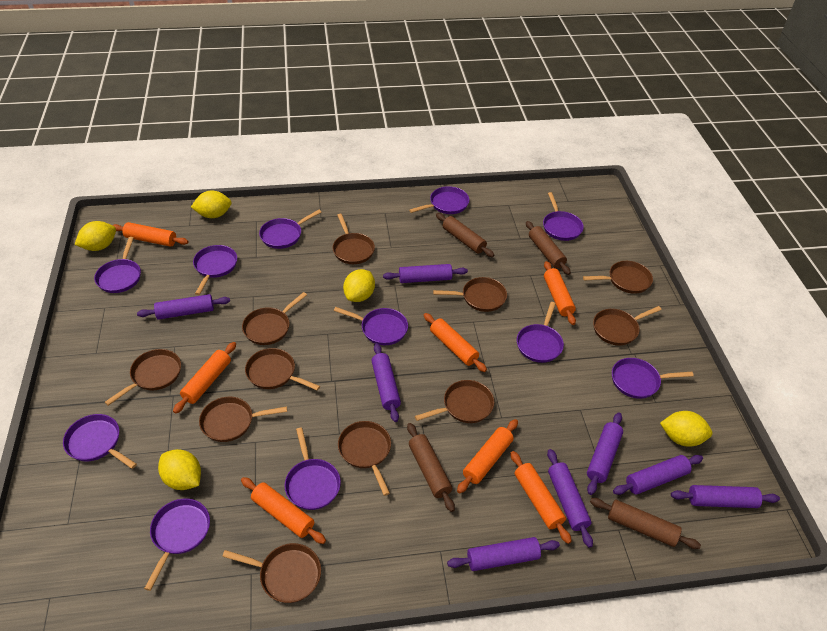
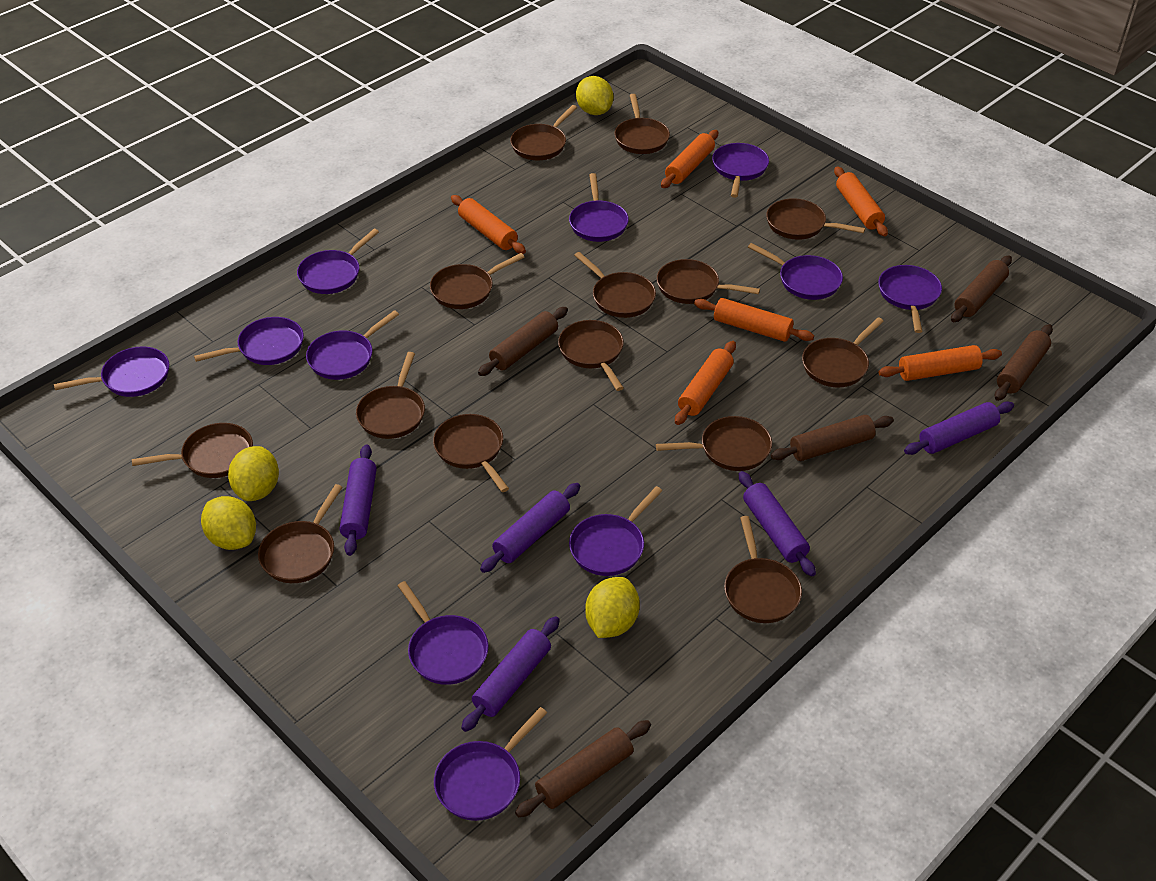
brown pan: 11 -> 14
brown rolling pin: 4 -> 5
orange rolling pin: 7 -> 6
purple rolling pin: 8 -> 5
yellow lemon: 5 -> 4

